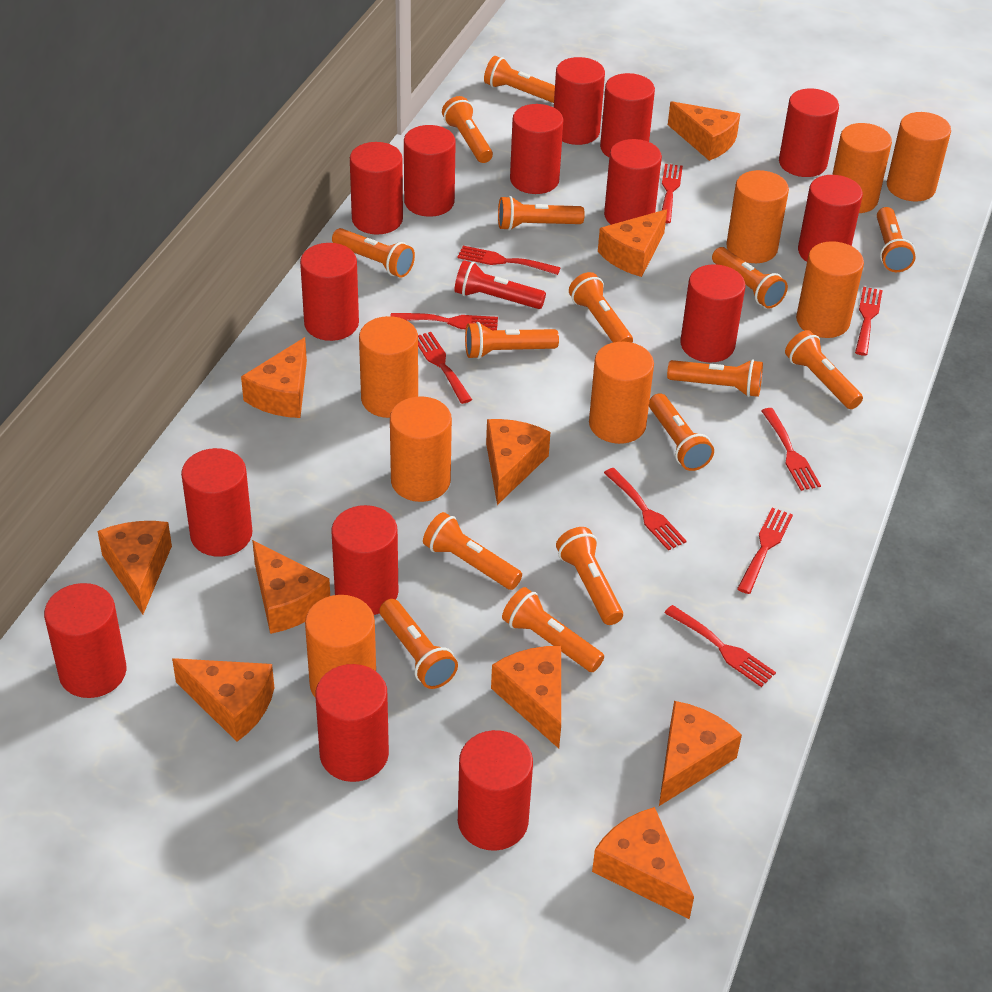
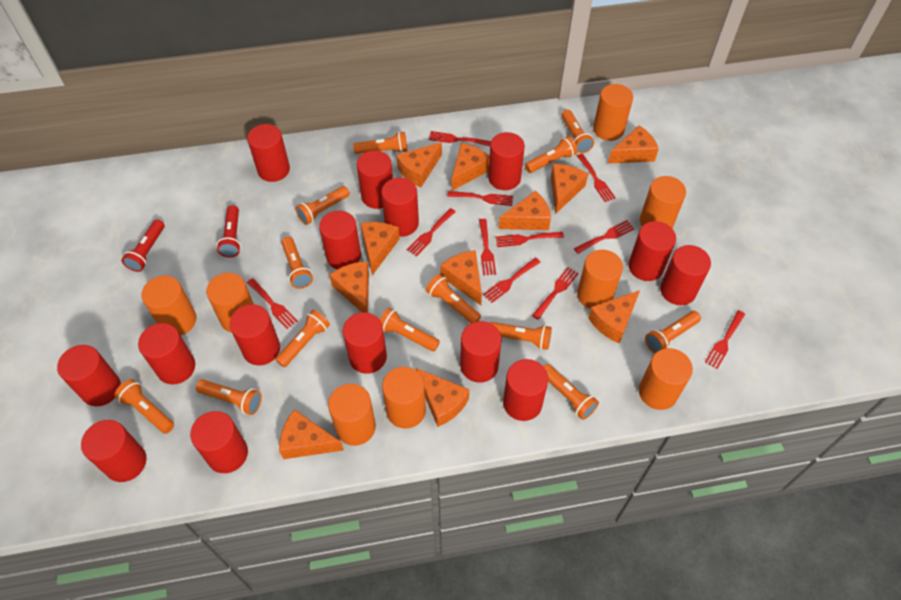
orange cheese: 10 -> 11
orange flashlight: 15 -> 13
red flashlight: 1 -> 2
red fork: 9 -> 11

